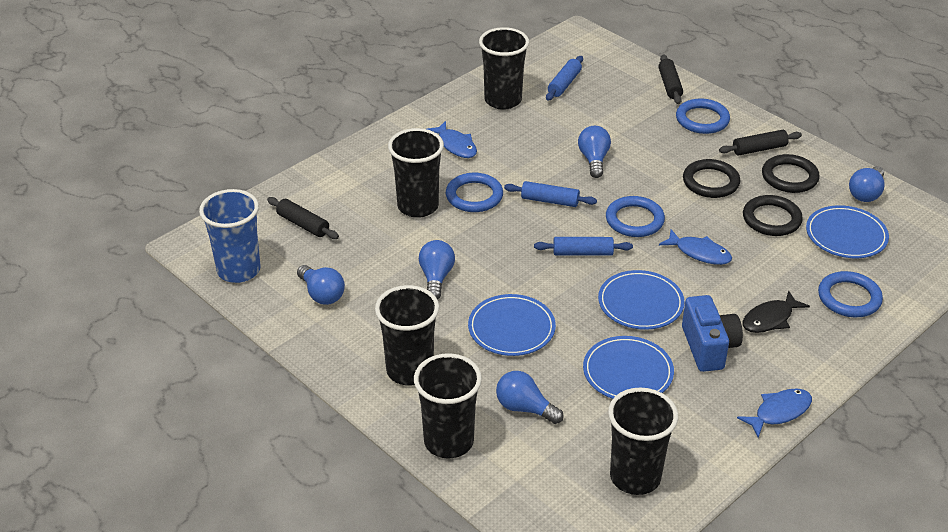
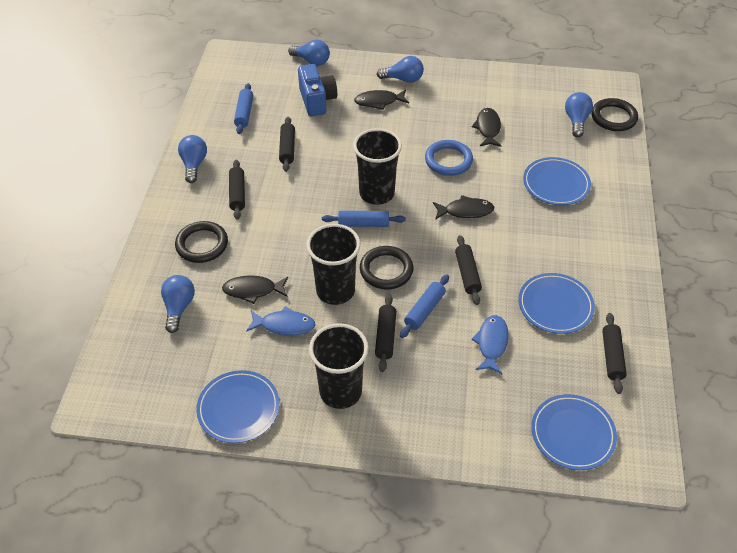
black cup: 5 -> 3
black fish: 1 -> 4
black rolling pin: 3 -> 5
blue cup: 1 -> 0
blue fish: 3 -> 2
blue ring: 4 -> 1

